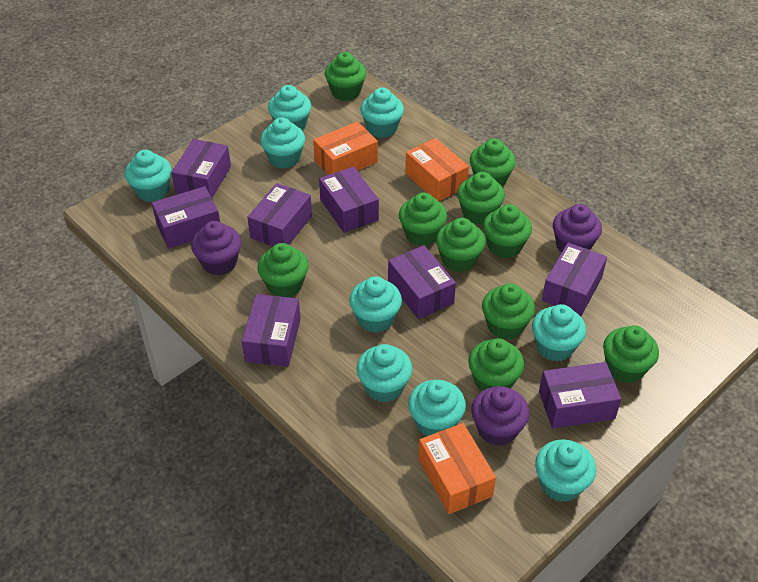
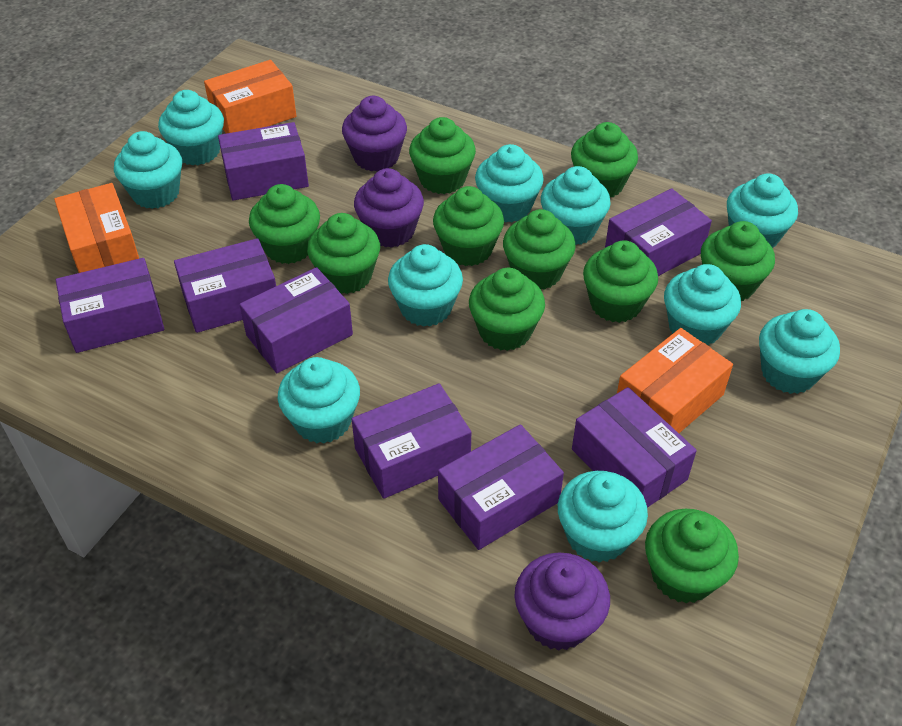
turquoise cupcake: 9 -> 10

